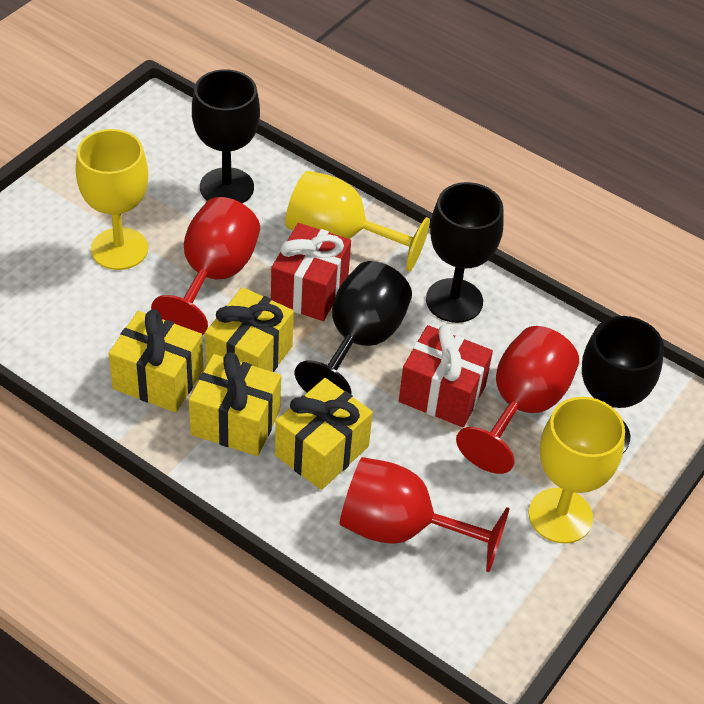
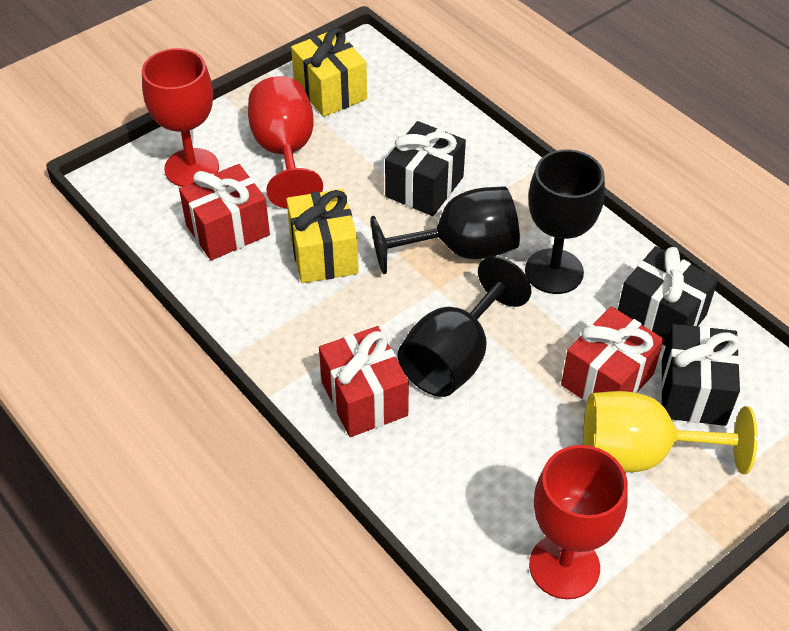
black gift: 0 -> 3
black goblet: 4 -> 3
red gift: 2 -> 3
yellow gift: 4 -> 2
yellow goblet: 3 -> 1

